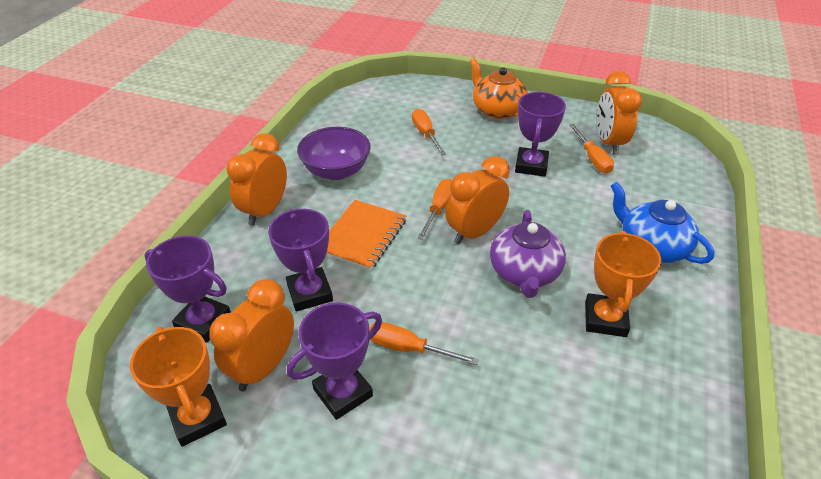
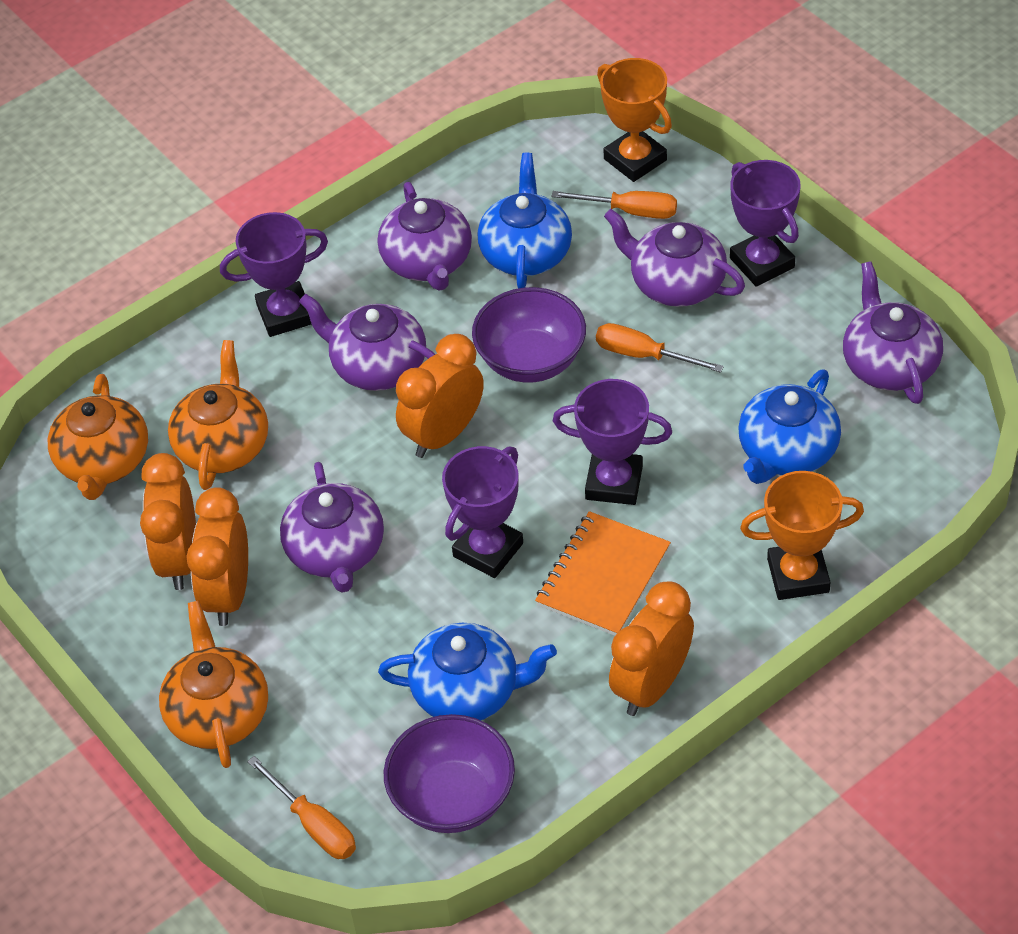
blue teapot: 1 -> 3
orange screwdriver: 4 -> 3
orange teapot: 1 -> 3
purple bowl: 1 -> 2
purple teapot: 1 -> 5

